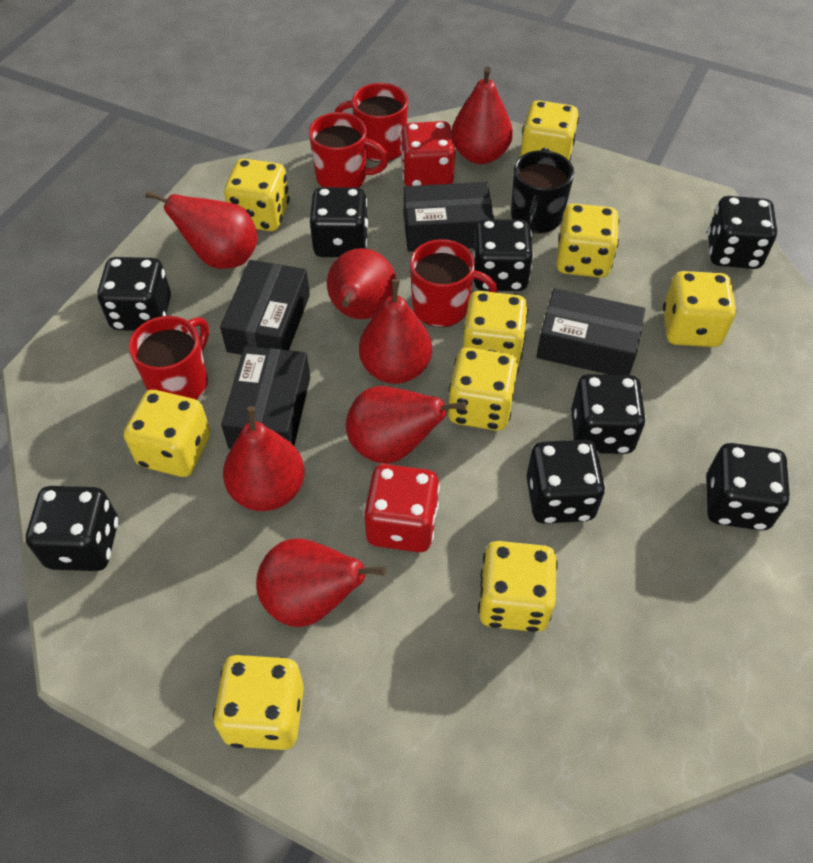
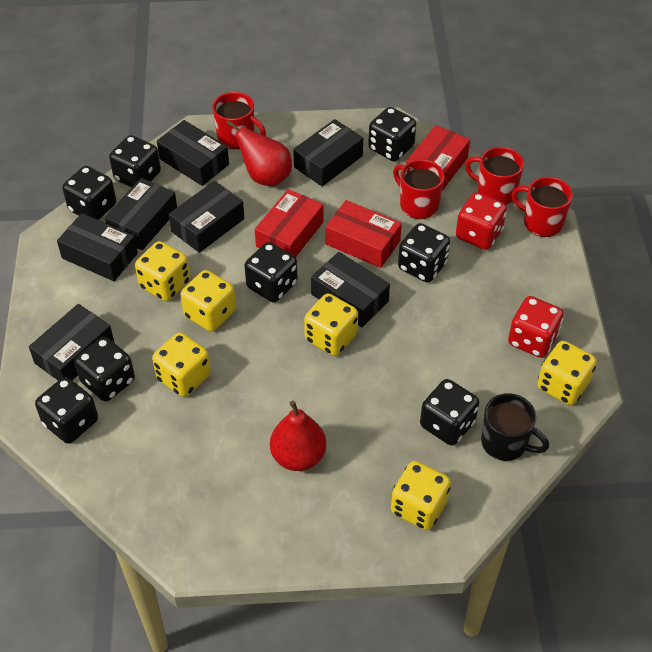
black box: 4 -> 7
red box: 0 -> 3
red pear: 7 -> 2
yellow dice: 9 -> 6

